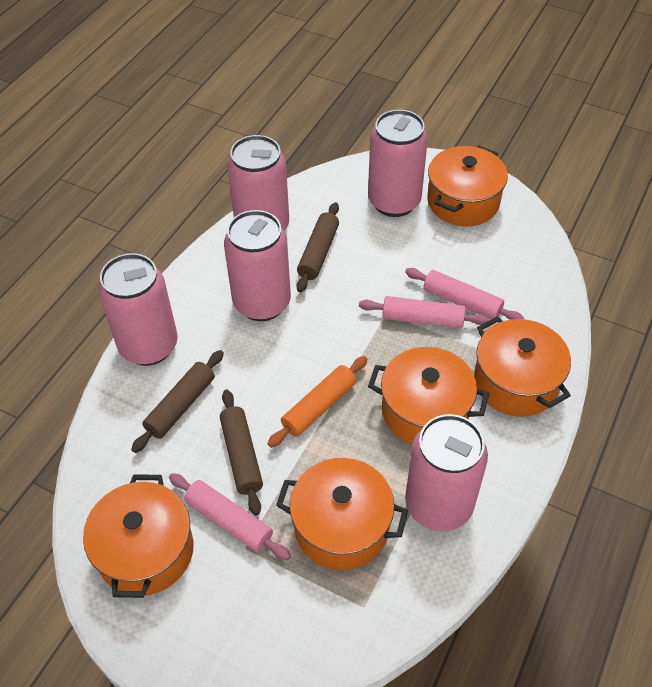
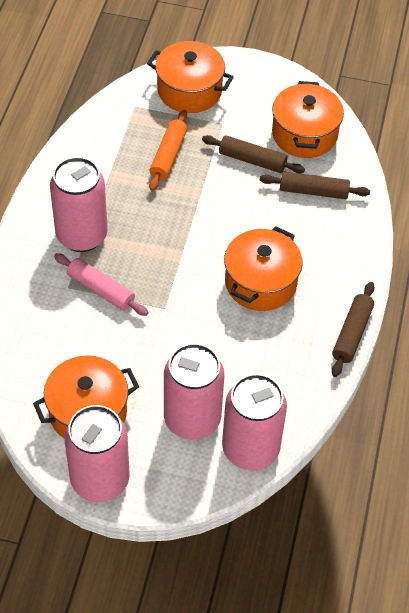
orange pot: 5 -> 4
pink can: 5 -> 4
pink rolling pin: 3 -> 1

